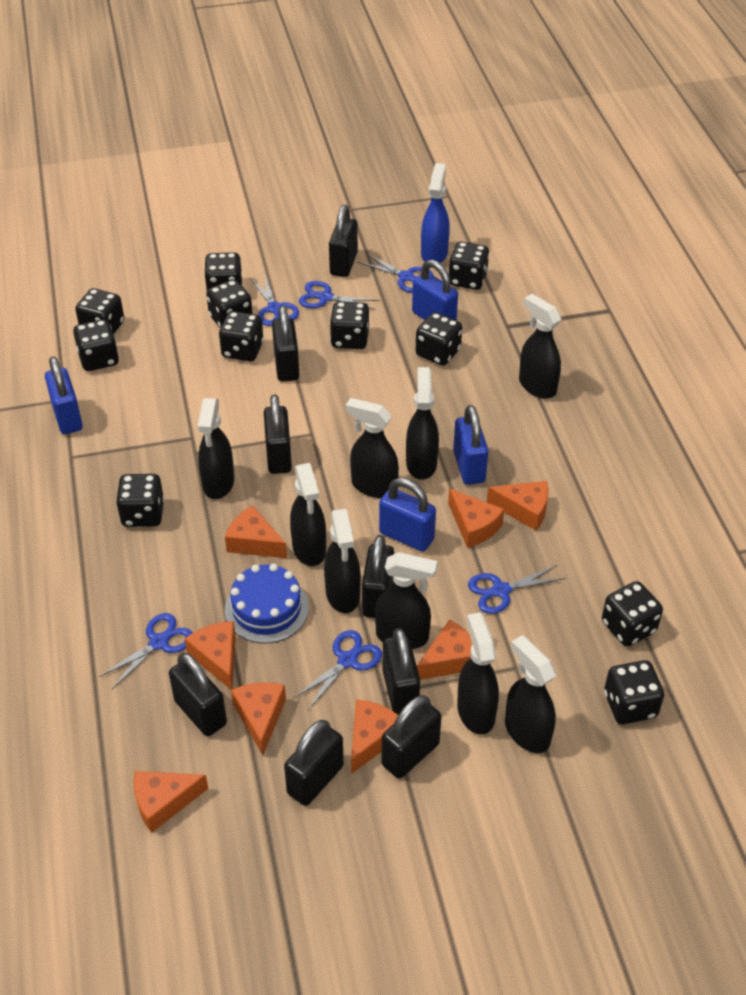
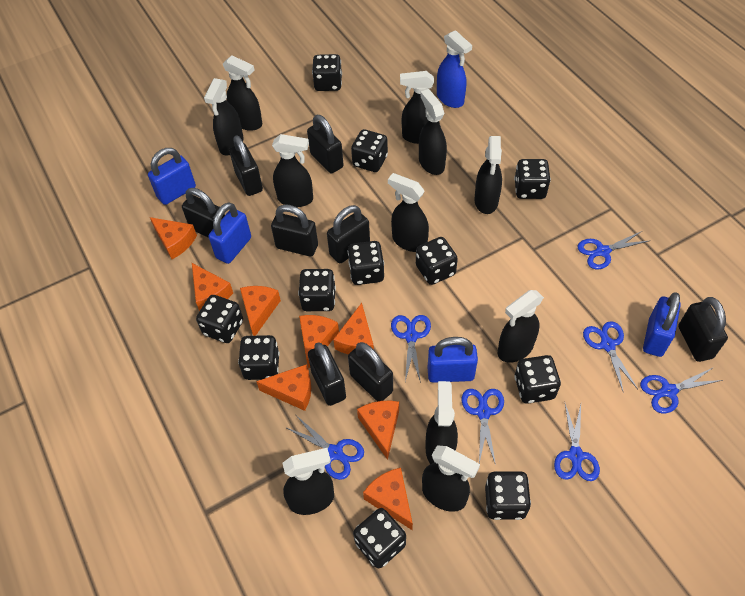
black spray bottle: 9 -> 11
blue cake: 1 -> 0
blue scissors: 6 -> 7

